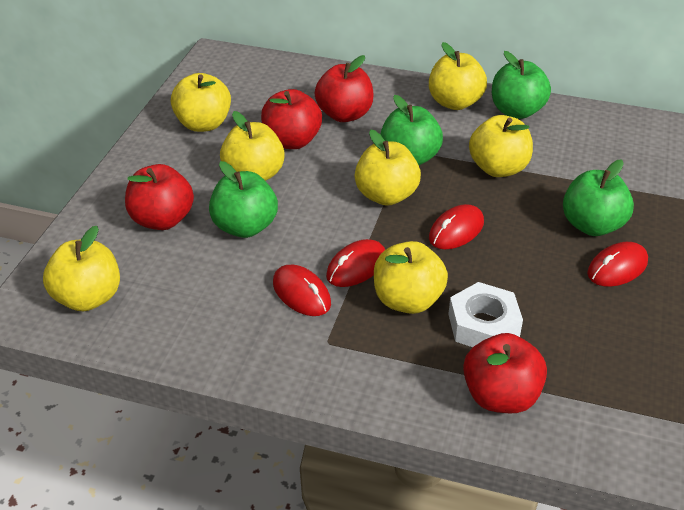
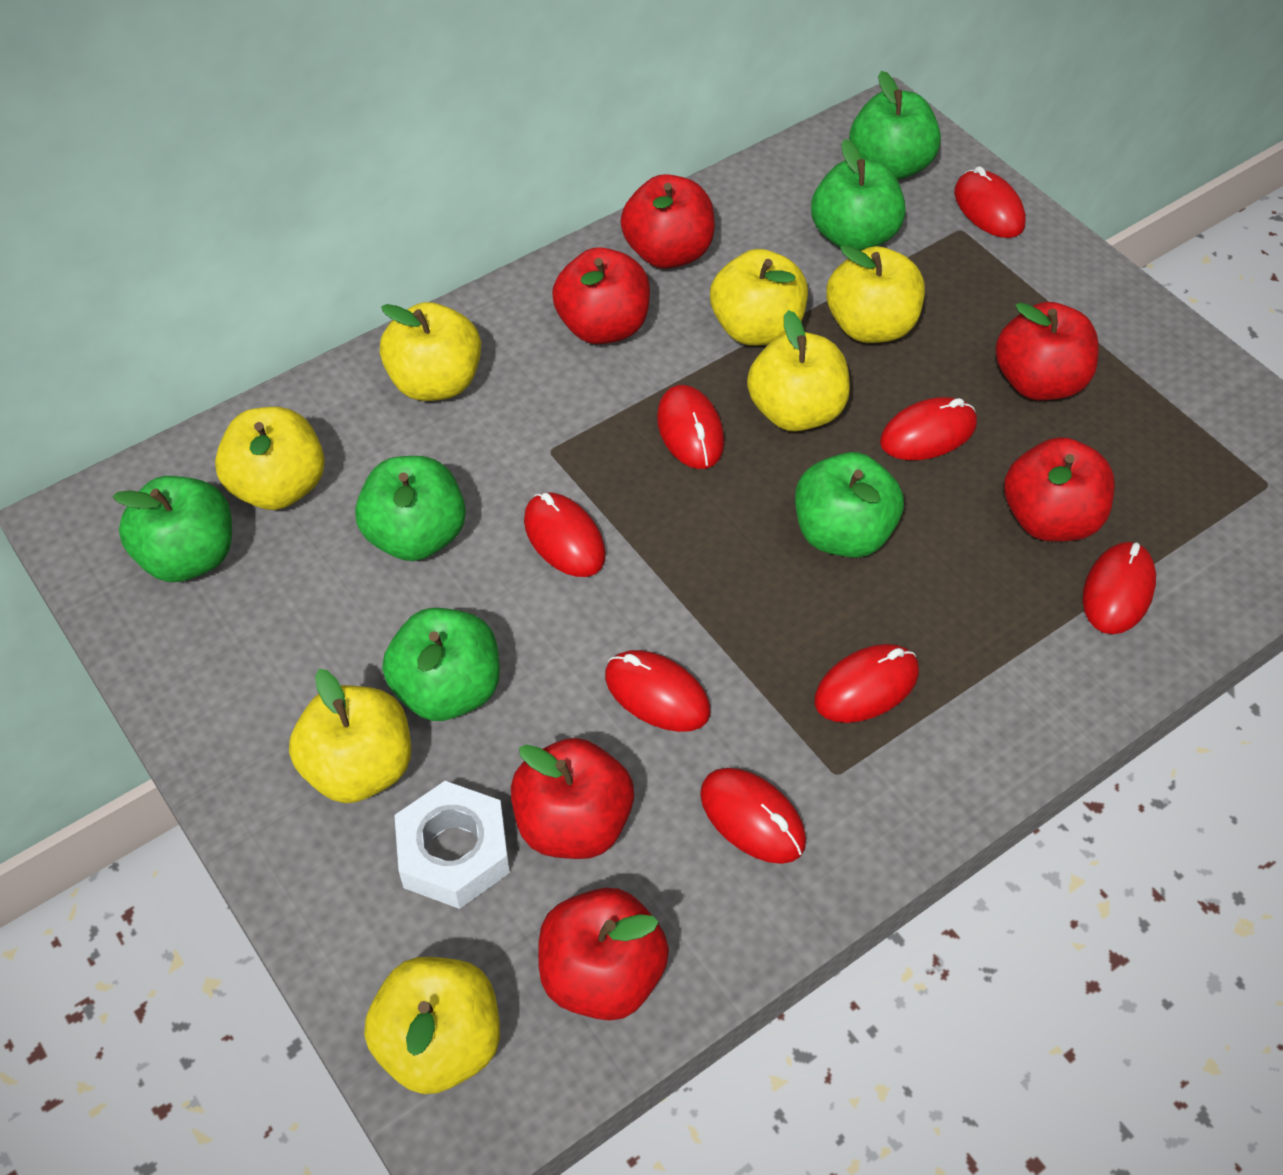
green apple: 4 -> 6
red apple: 4 -> 6
red mouse: 4 -> 8

